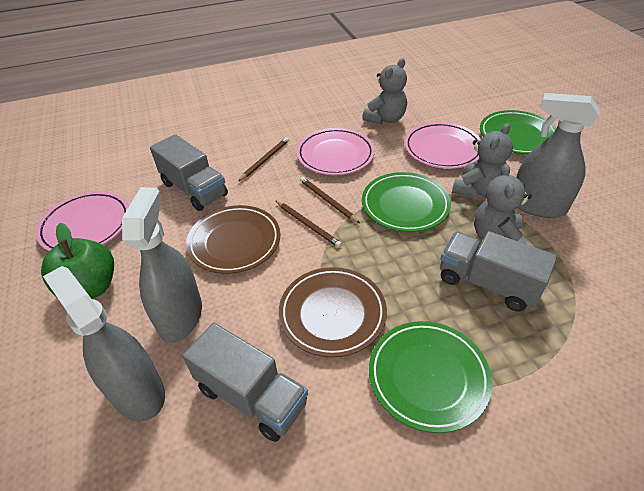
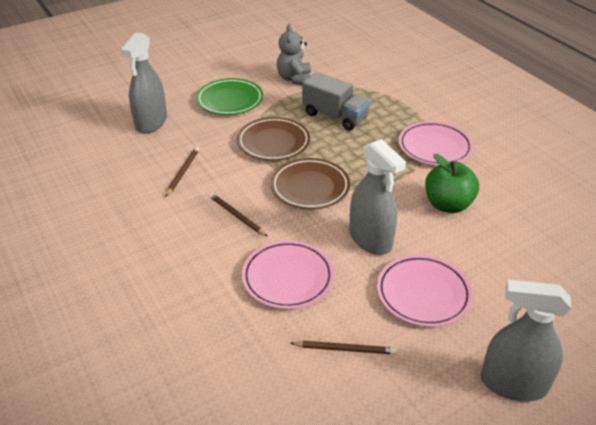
green plate: 3 -> 1
grey teddy bear: 3 -> 1
grey truck: 3 -> 1

